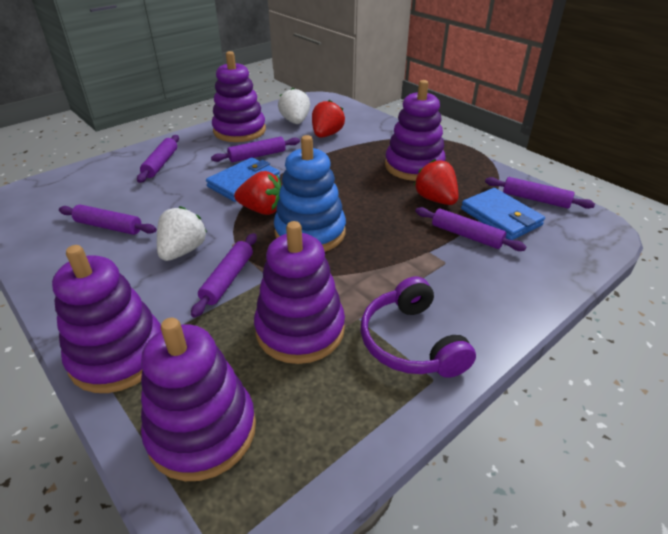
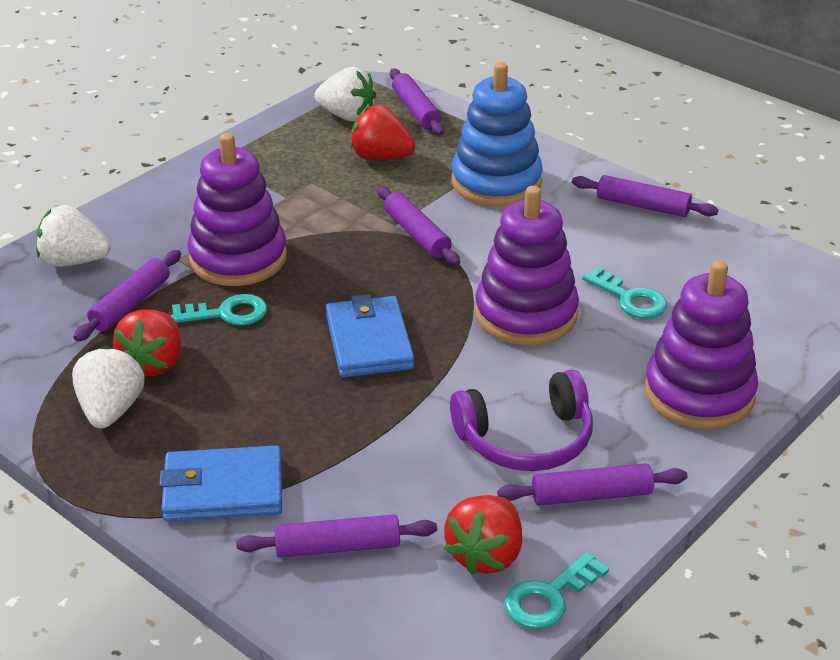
purple stacking toy: 5 -> 3
turquoise key: 0 -> 3
white strawberry: 2 -> 3

